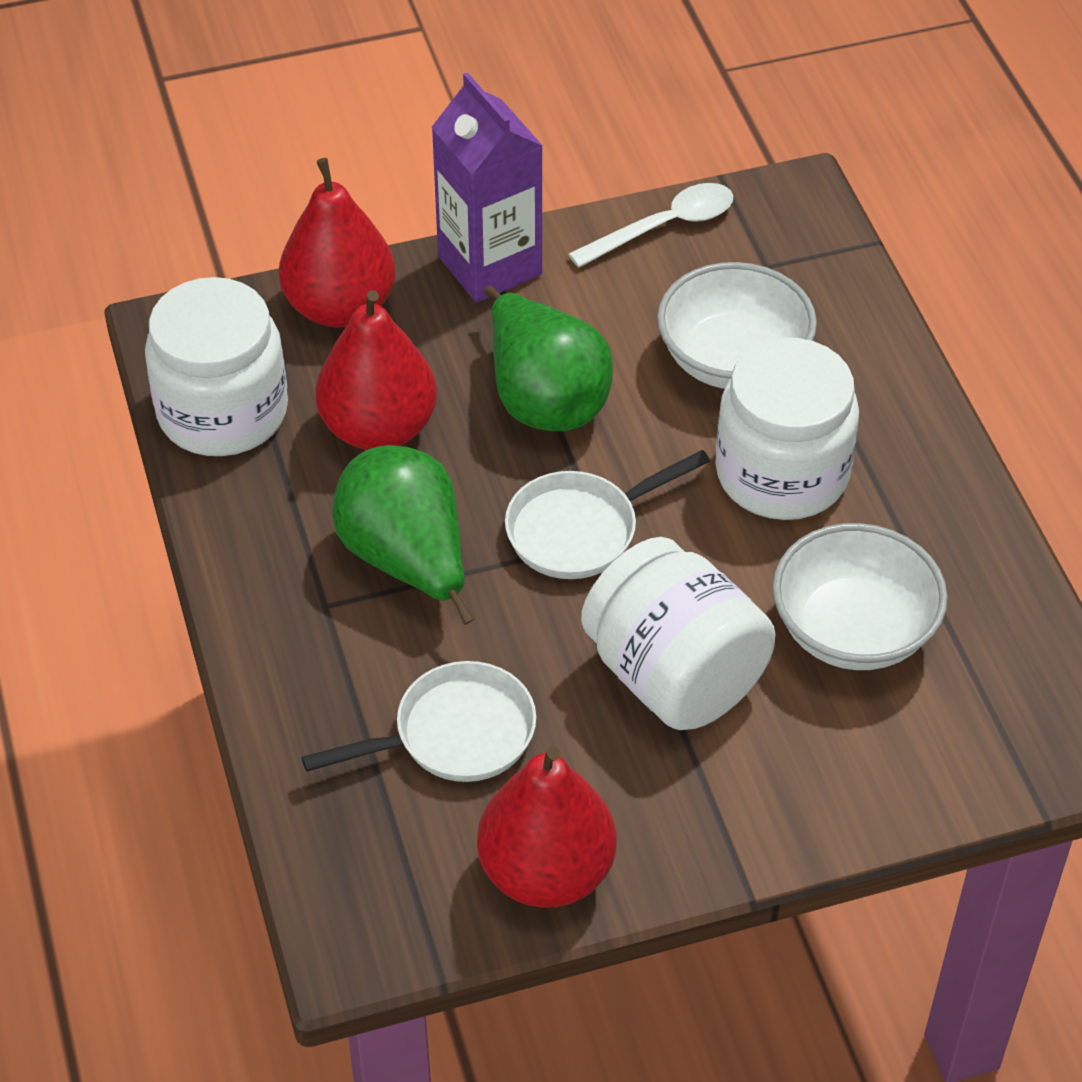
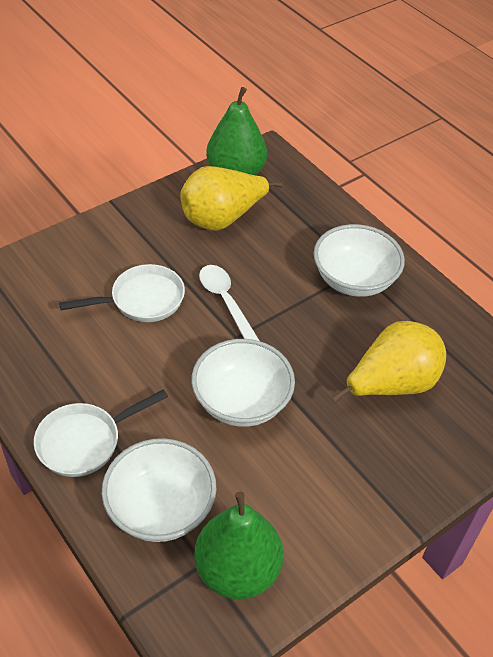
purple carton: 1 -> 0
red pear: 3 -> 0
white bowl: 2 -> 3
white jar: 3 -> 0
yellow pear: 0 -> 2

